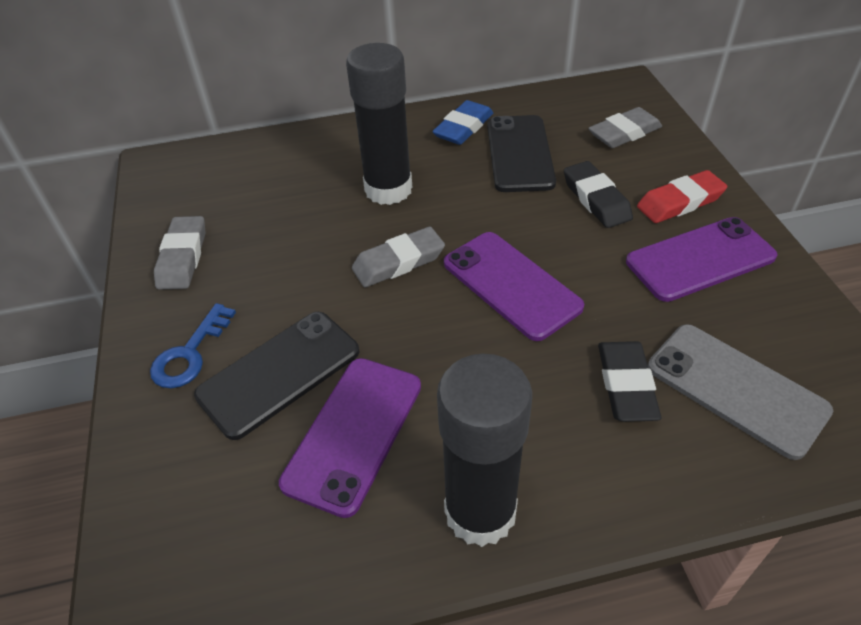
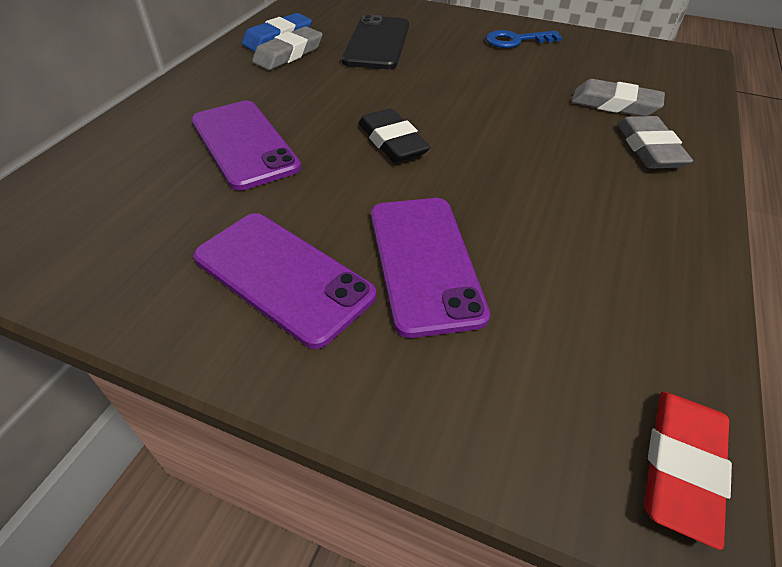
black eraser: 2 -> 1
black glue stick: 2 -> 0
black phone: 2 -> 1
grey phone: 1 -> 0

